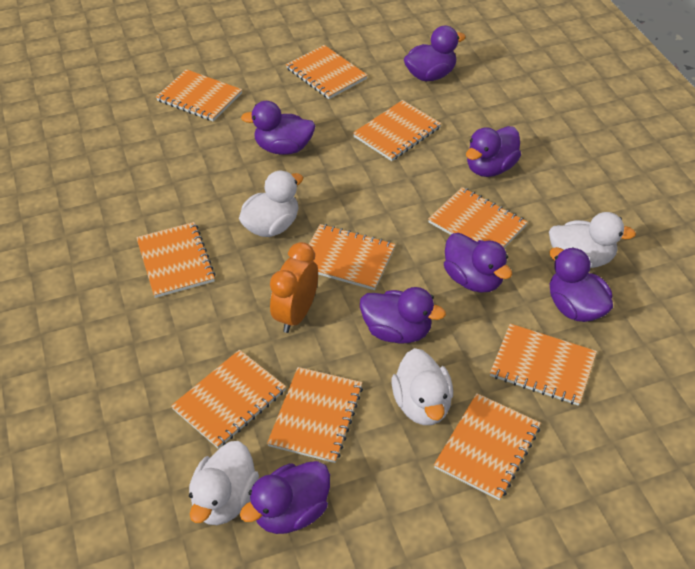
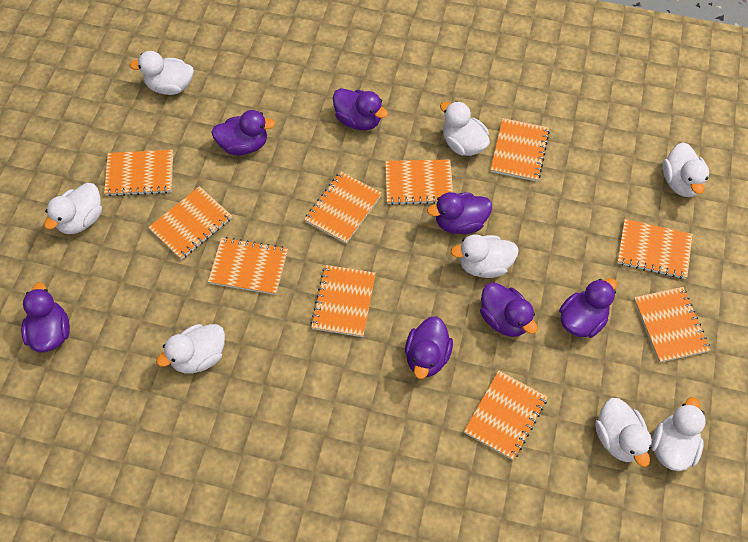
orange clock: 1 -> 0
white duck: 4 -> 8

